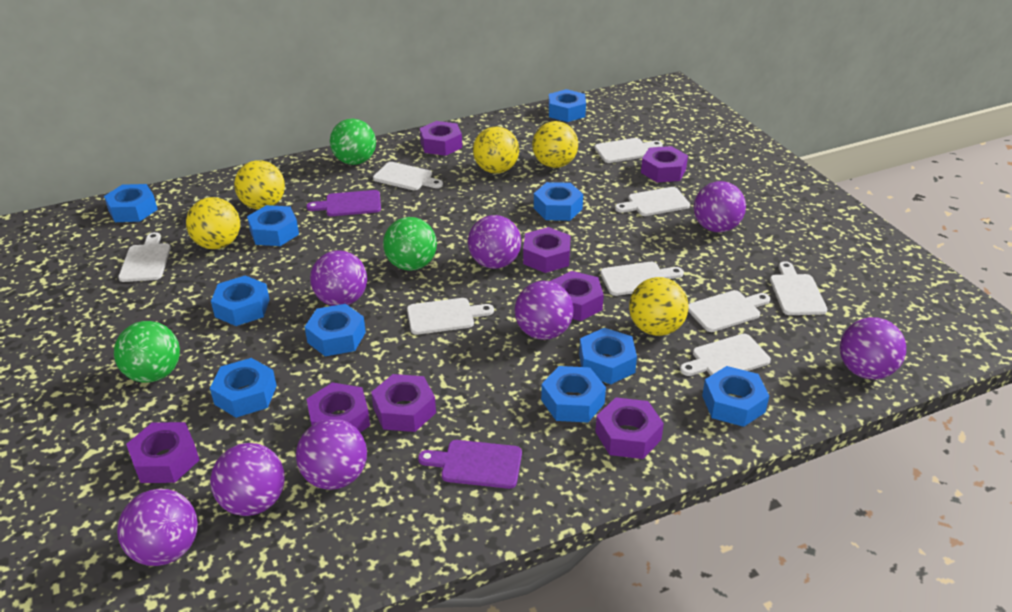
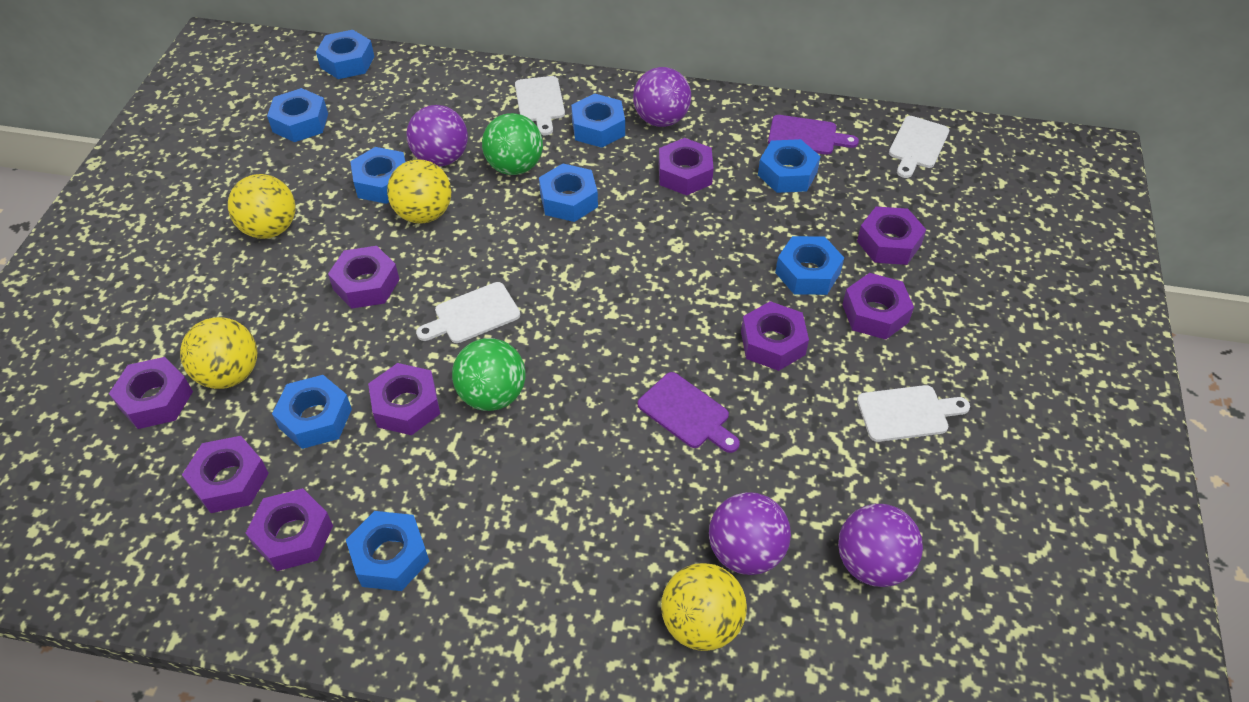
blue nut: 10 -> 9
green ball: 3 -> 2
purple ball: 8 -> 4
purple nut: 8 -> 9
white cutting board: 9 -> 4
yellow ball: 5 -> 4

